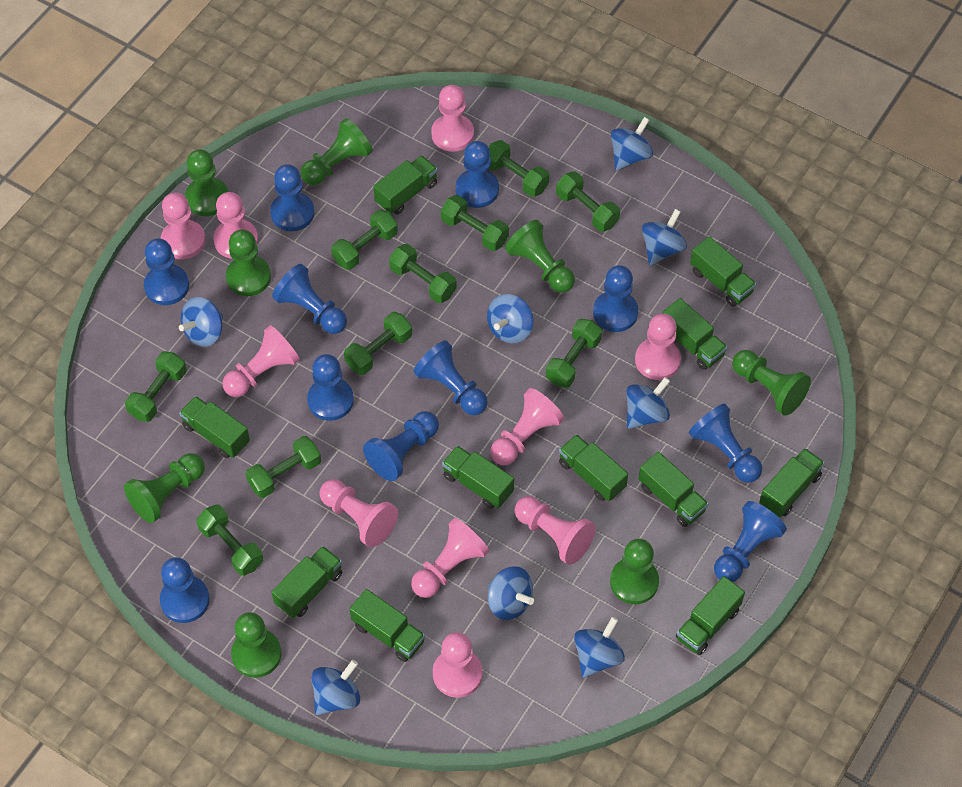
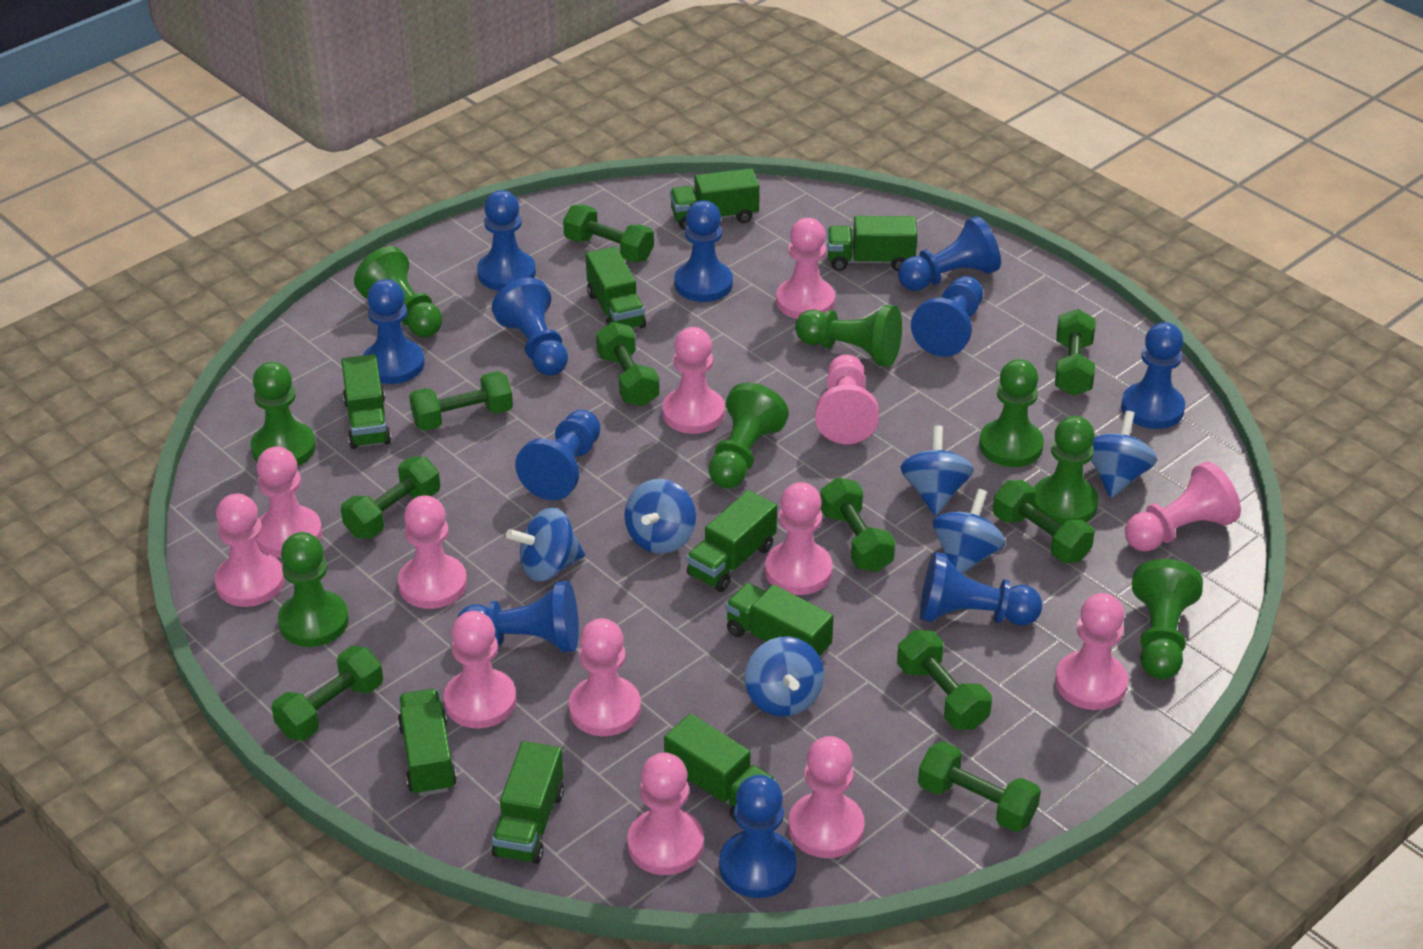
blue spinning top: 8 -> 6
green truck: 11 -> 9
pink pawn: 10 -> 13

